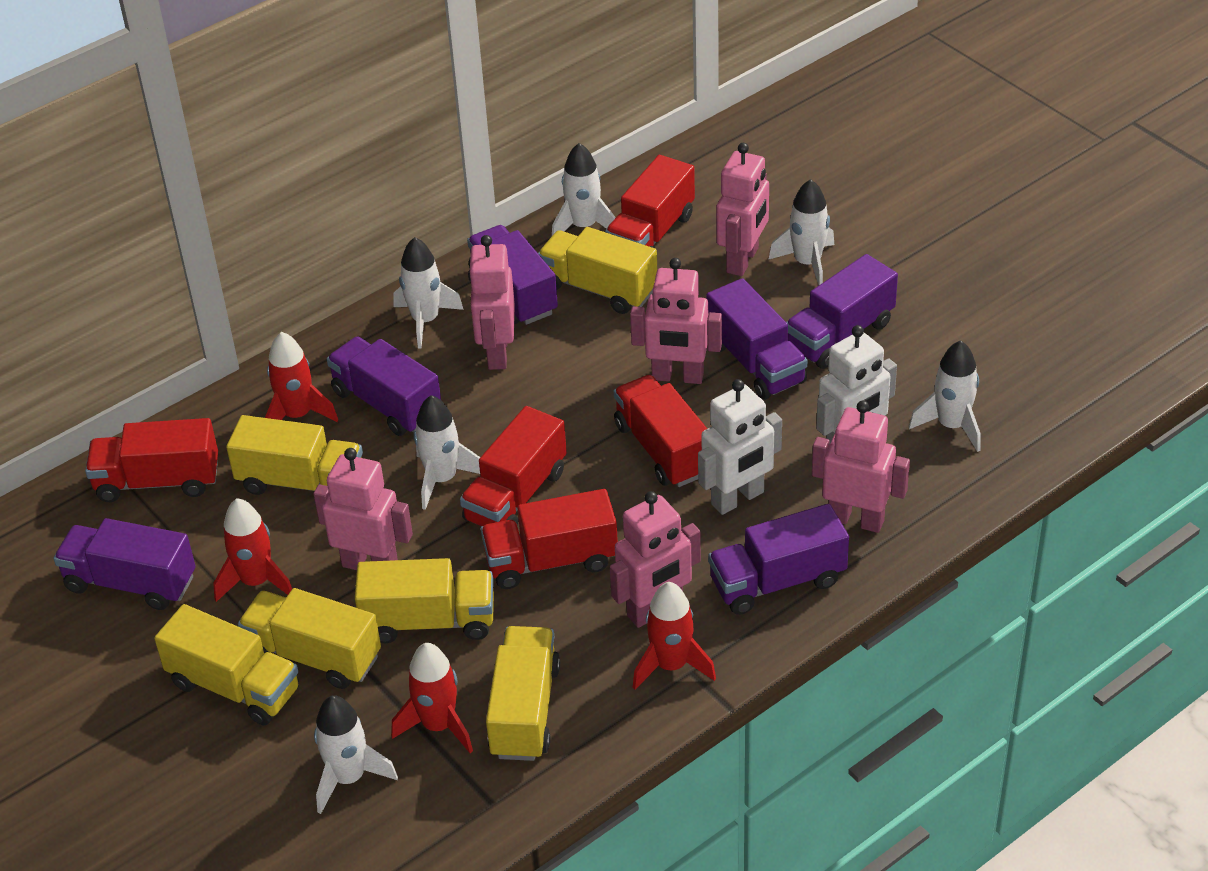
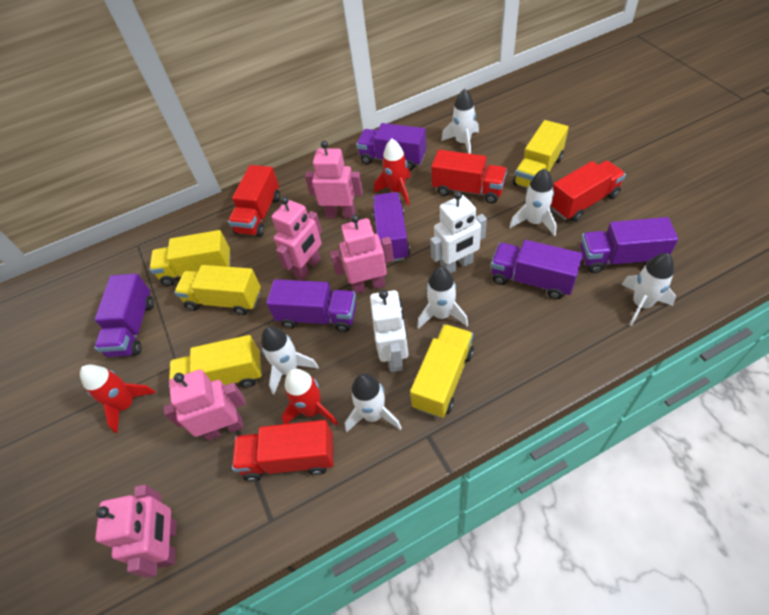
pink robot: 6 -> 5
red rocket: 4 -> 3
red truck: 5 -> 4
yellow truck: 6 -> 5

